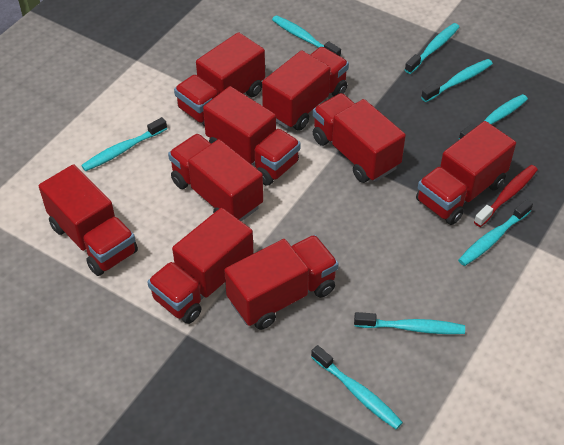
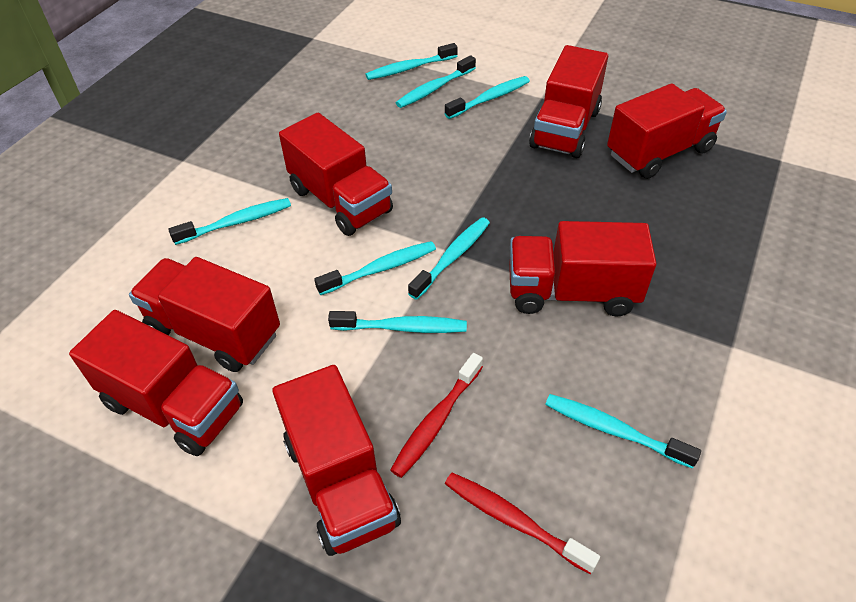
red toothbrush: 1 -> 2
red truck: 9 -> 7

